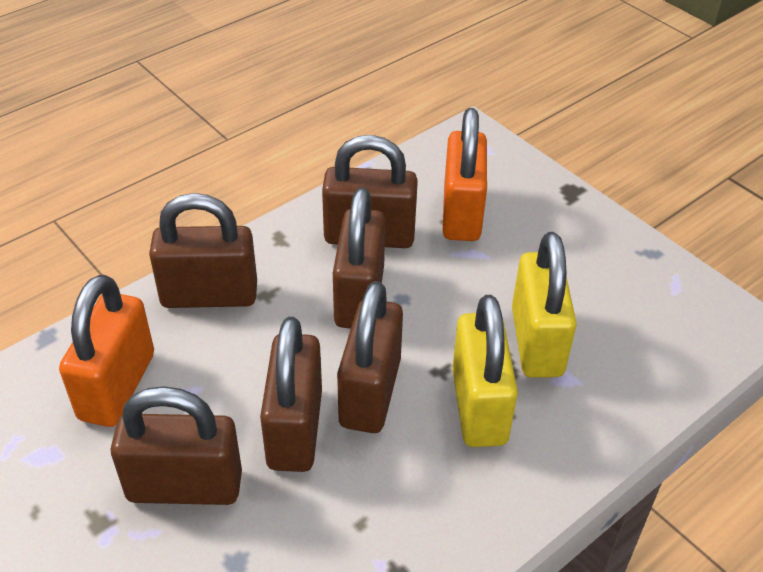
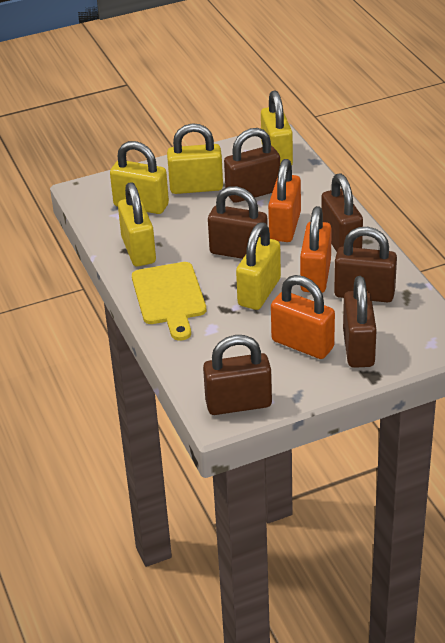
orange padlock: 2 -> 3
yellow cutting board: 0 -> 1
yellow padlock: 2 -> 5

